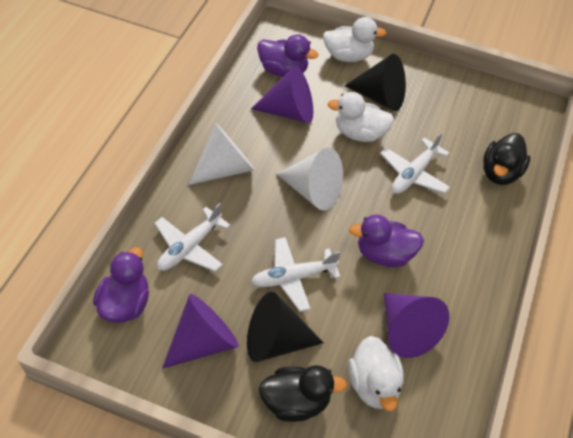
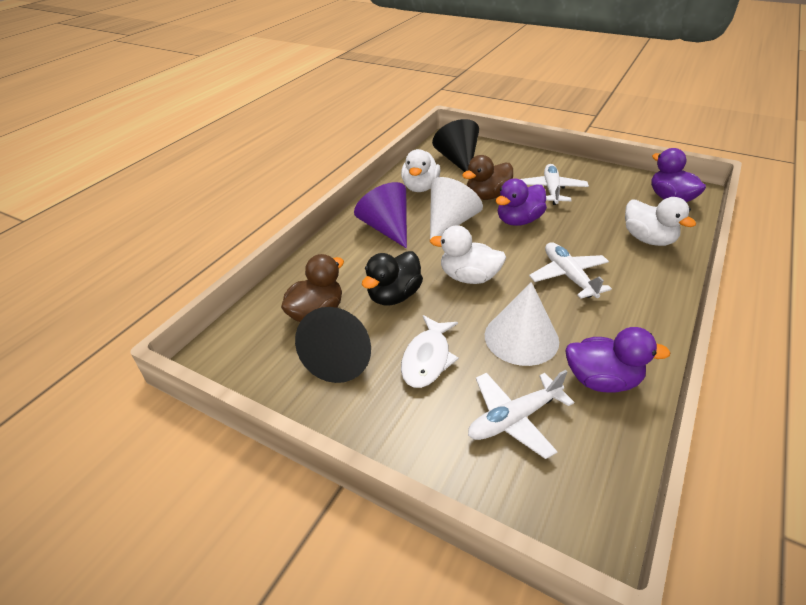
black duck: 2 -> 1
brown duck: 0 -> 2
purple cone: 3 -> 1
white fish: 0 -> 1

